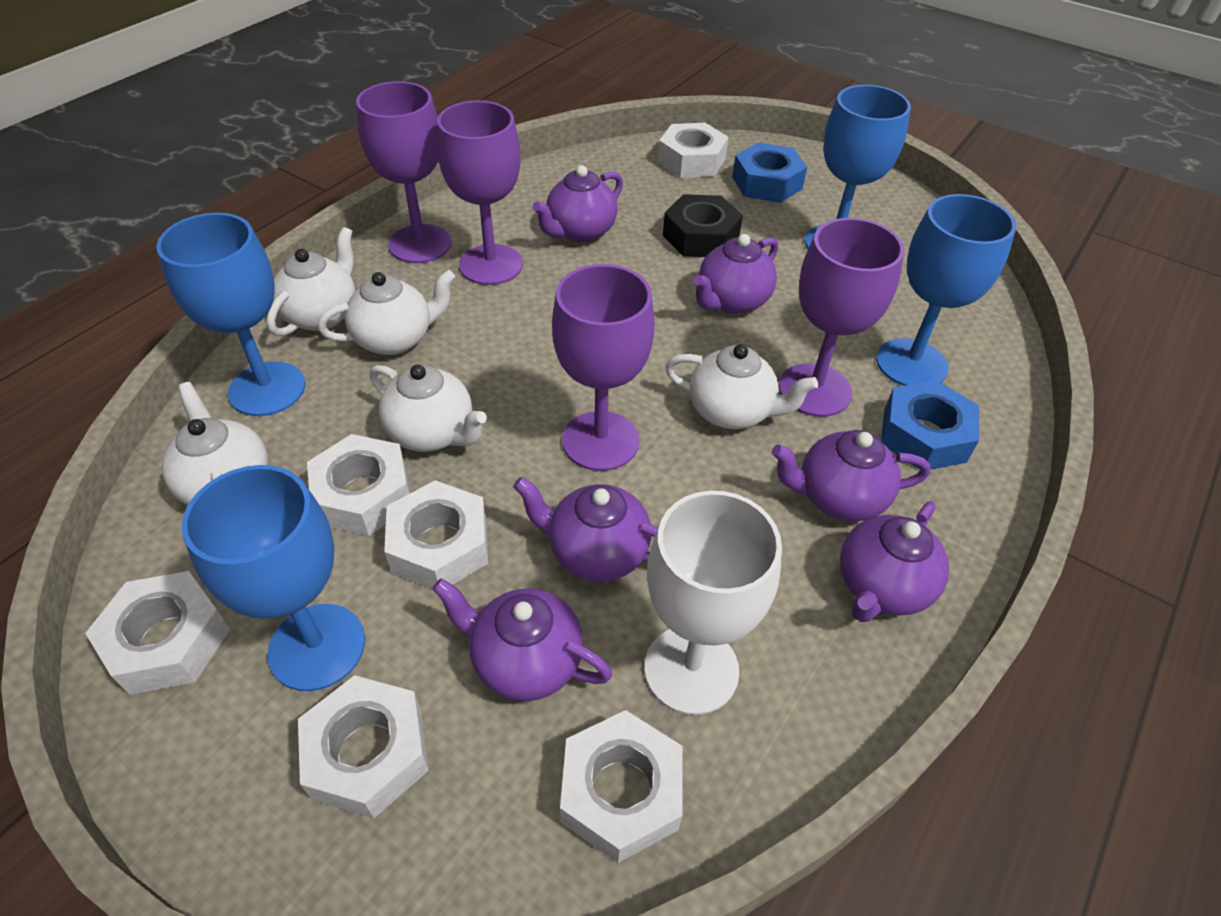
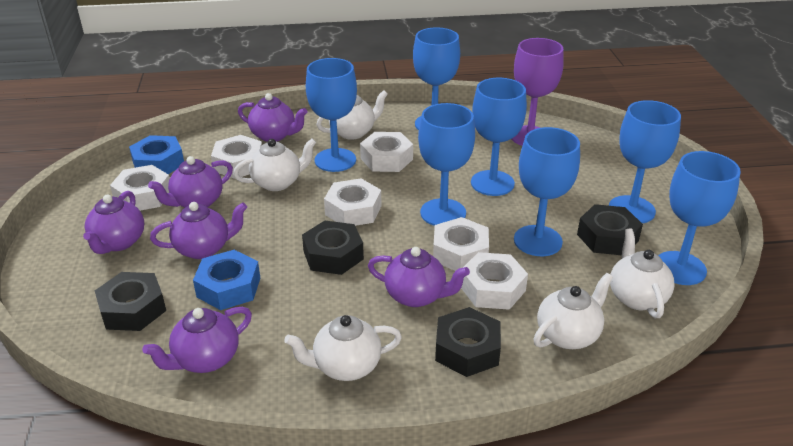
black nut: 1 -> 4
blue goblet: 4 -> 7
purple goblet: 4 -> 1
white goblet: 1 -> 0

